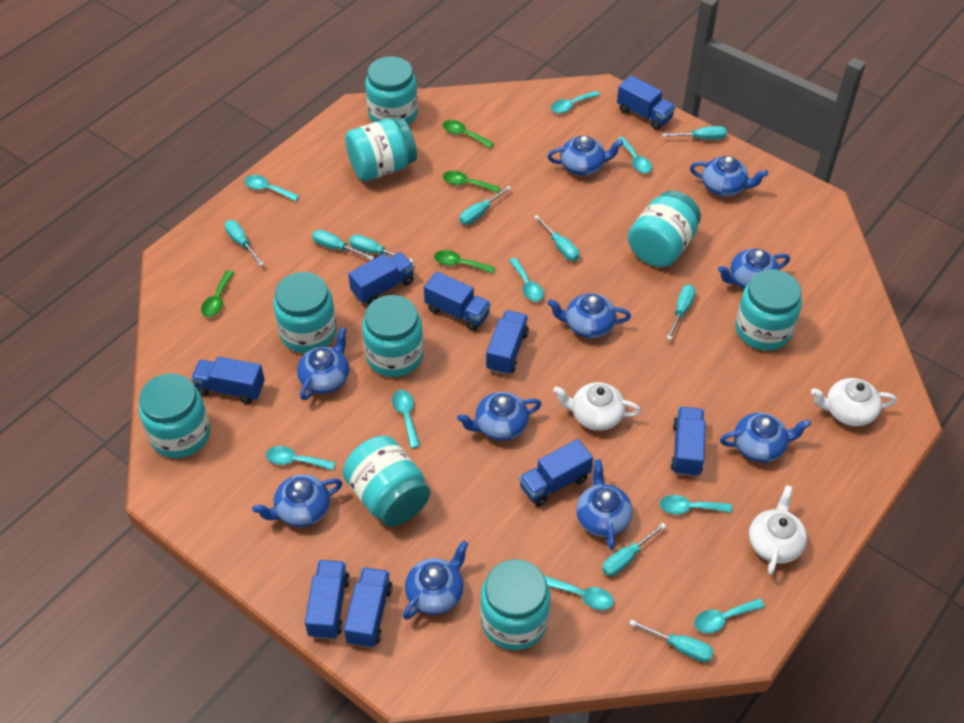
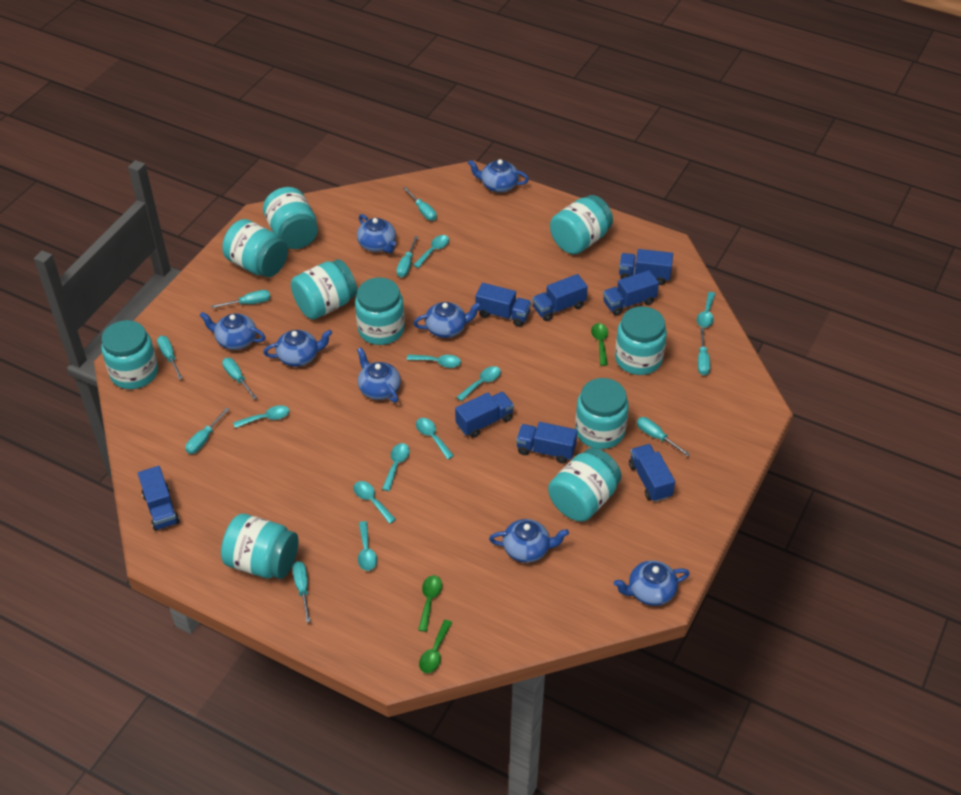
blue teapot: 10 -> 8
blue truck: 9 -> 8
green spoon: 4 -> 3
turquoise jar: 9 -> 10
white teapot: 3 -> 0

